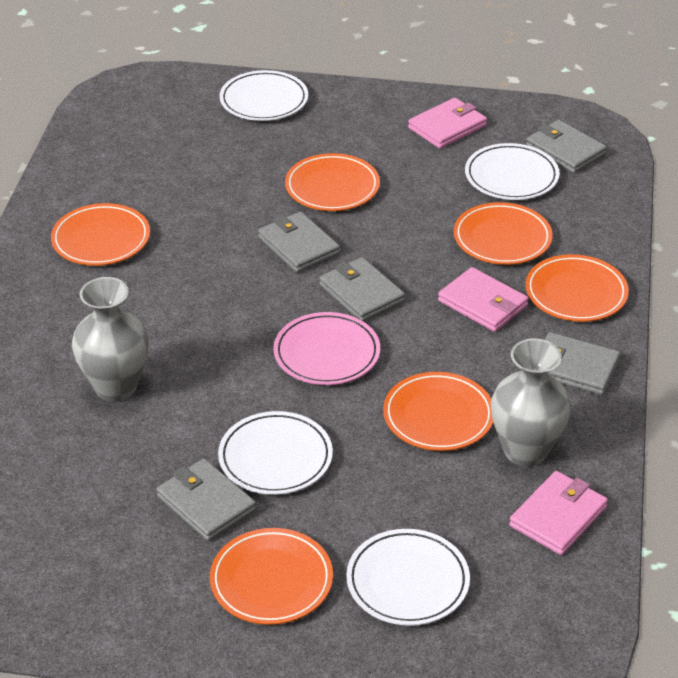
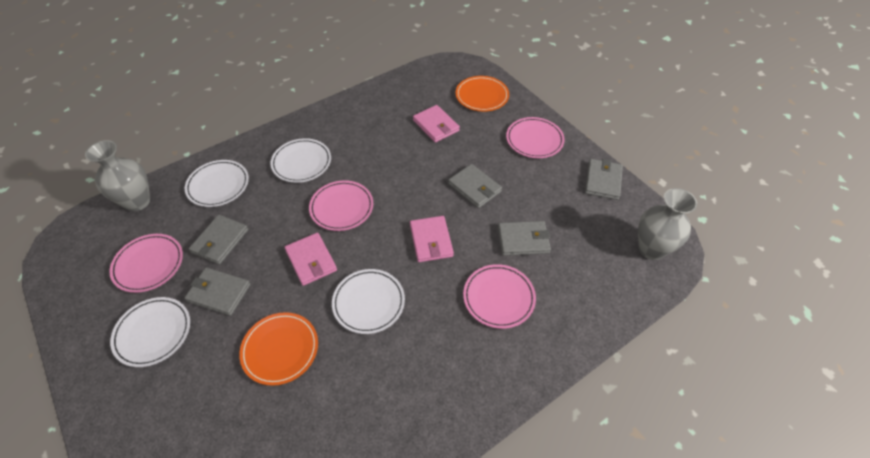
orange plate: 6 -> 2
pink plate: 1 -> 4

